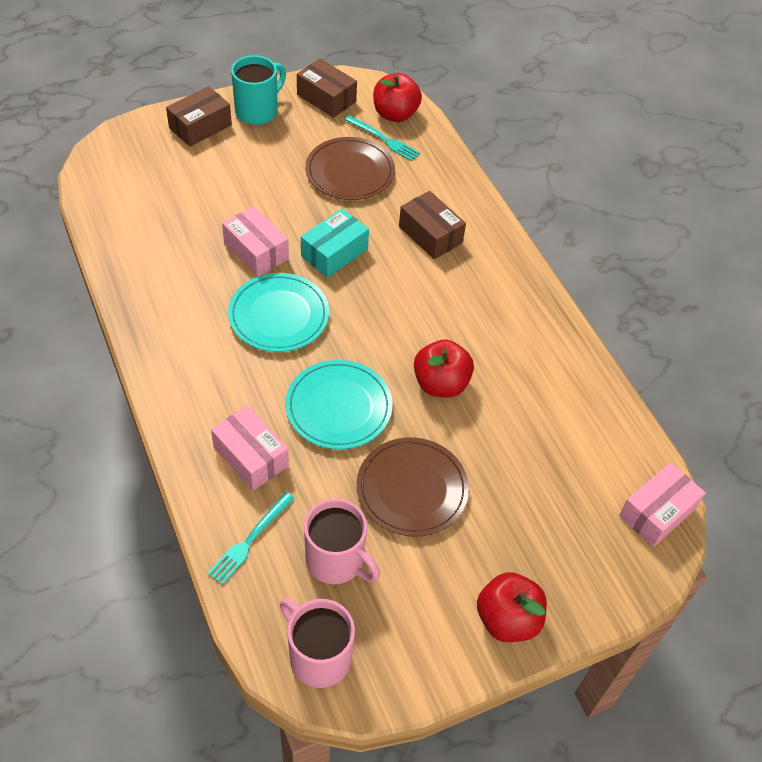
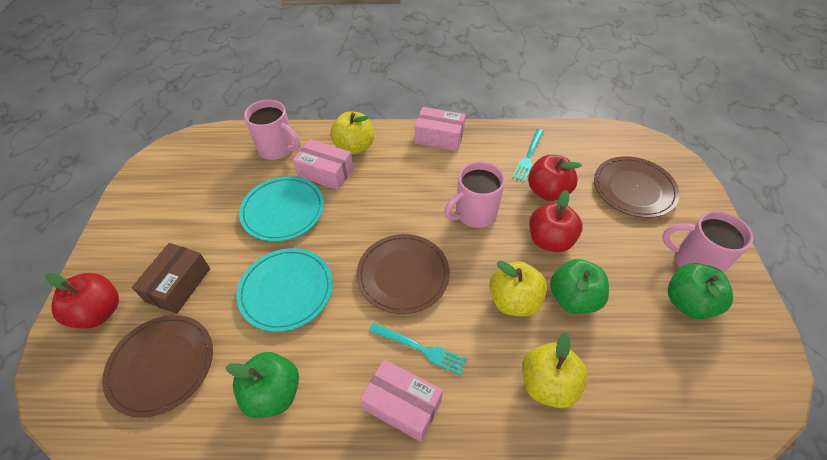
brown box: 3 -> 1
brown plate: 2 -> 3
green apple: 0 -> 3
pink mug: 2 -> 3
turquoise box: 1 -> 0
turquoise mug: 1 -> 0
yellow apple: 0 -> 3

